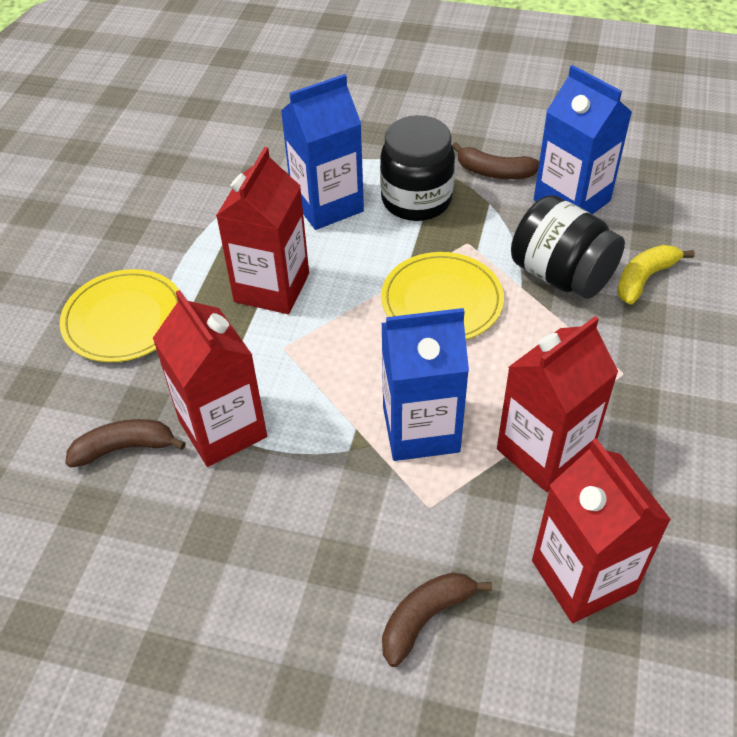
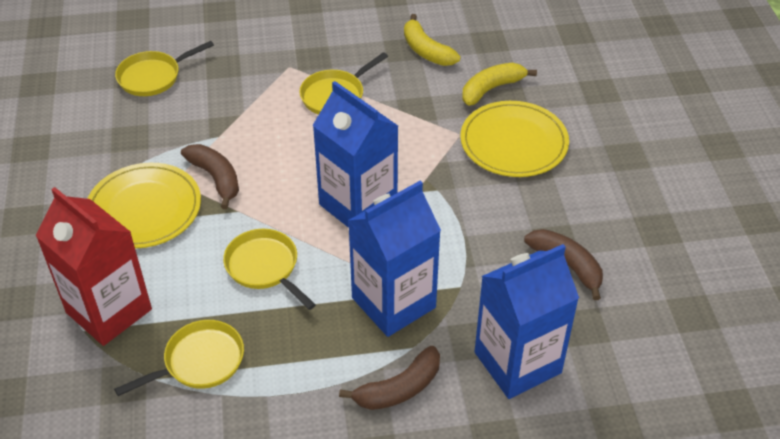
black jar: 2 -> 0
red carton: 4 -> 1
yellow banana: 1 -> 2
yellow pan: 0 -> 4

